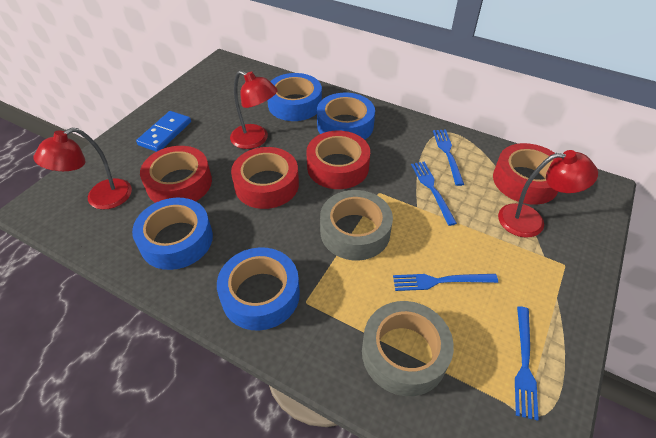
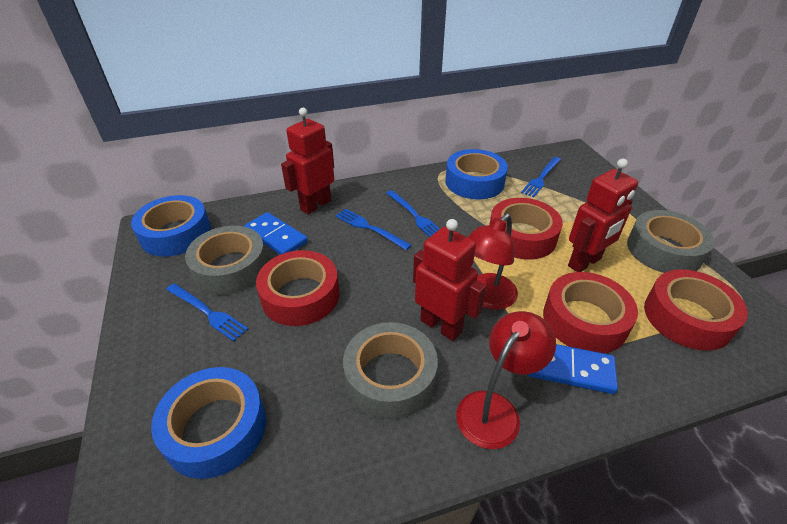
blue domino: 1 -> 2
blue tape: 4 -> 3
grey tape: 2 -> 3
red lamp: 3 -> 2
red robot: 0 -> 3

